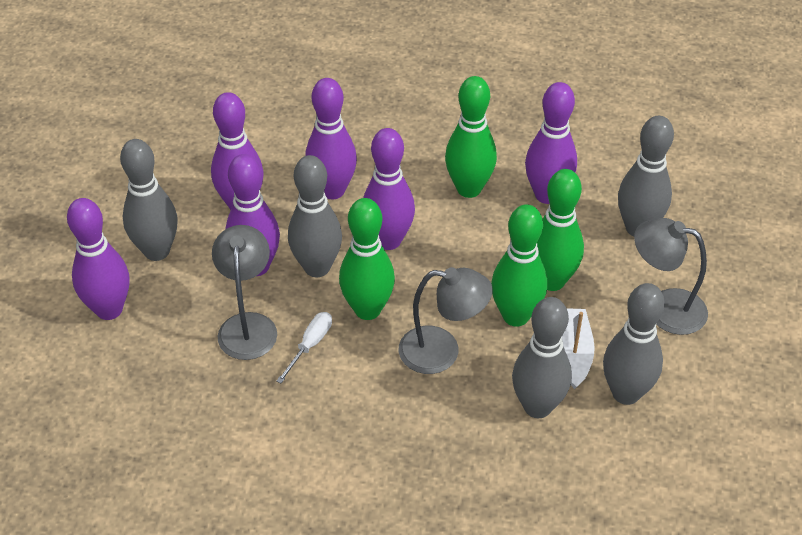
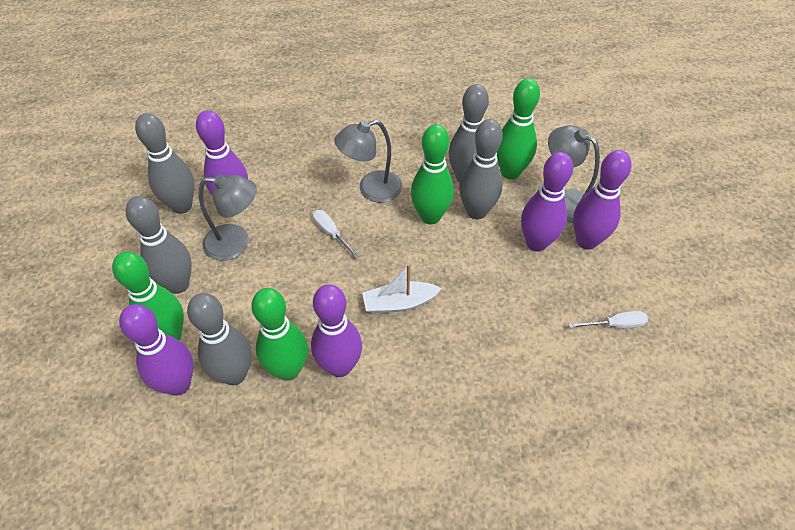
purple bowling pin: 6 -> 5
white screwdriver: 1 -> 2

